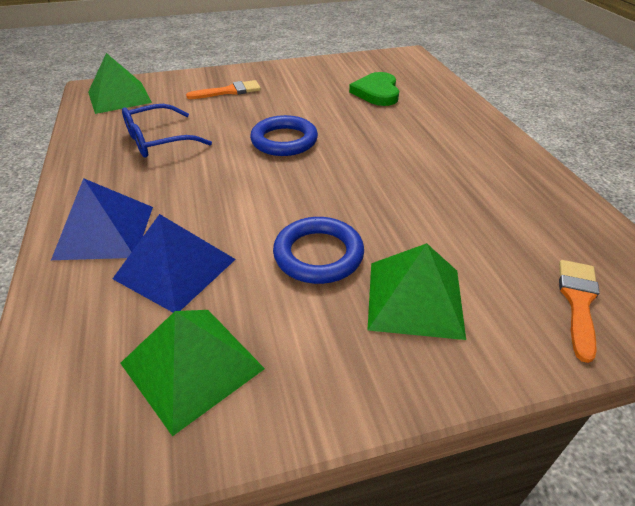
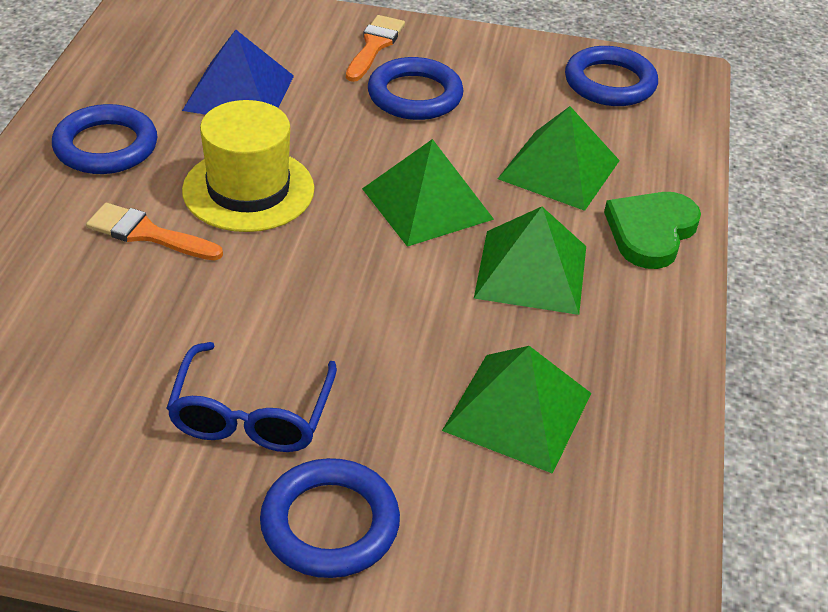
blue pyramid: 2 -> 1
blue ring: 2 -> 4
green pyramid: 3 -> 4
yellow hat: 0 -> 1

